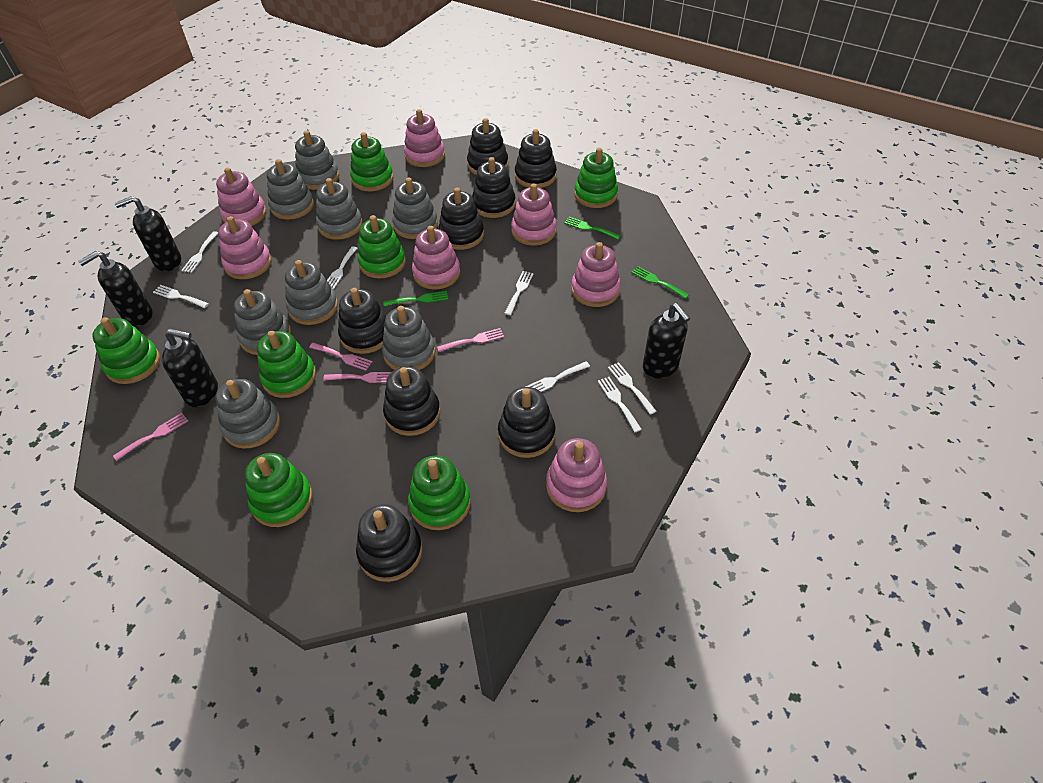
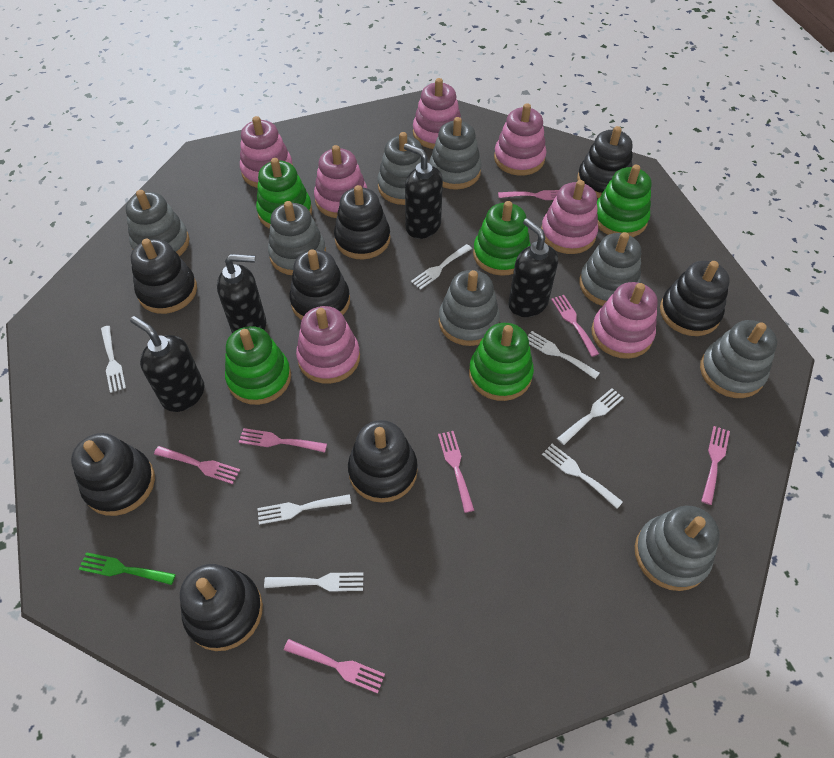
green fork: 3 -> 1
green stacking toy: 7 -> 5
pink fork: 4 -> 7

